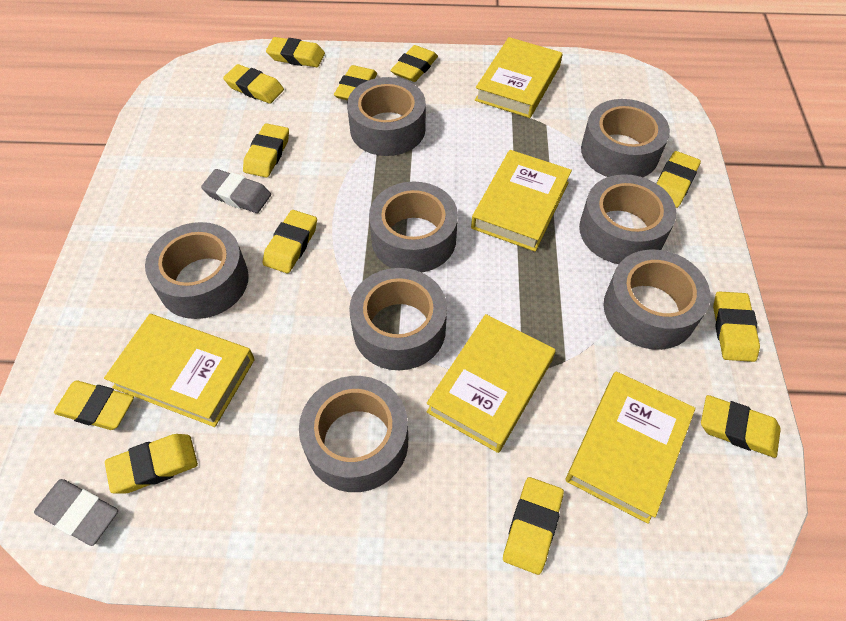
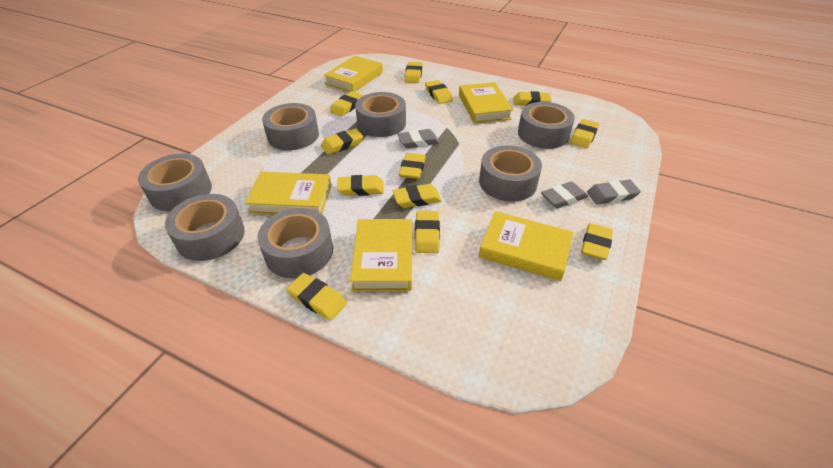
grey eraser: 2 -> 3
grey tape: 8 -> 7

